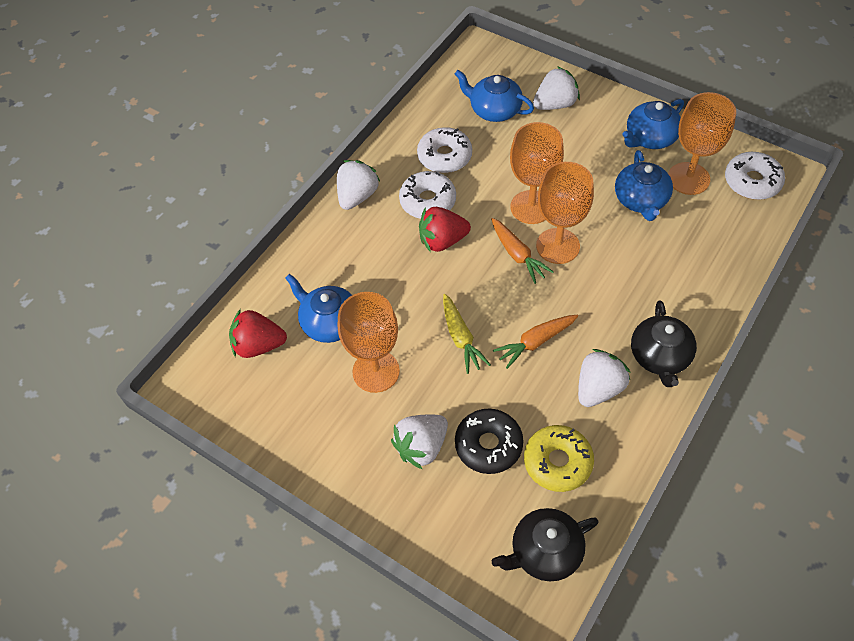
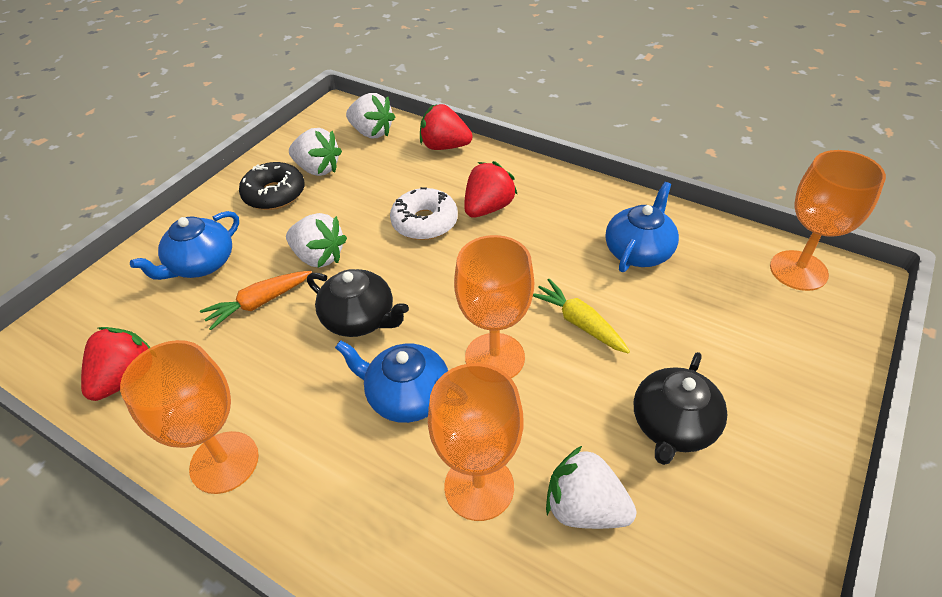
blue teapot: 4 -> 3
orange carrot: 2 -> 1
red strawberry: 2 -> 3
white donut: 3 -> 1
yellow donut: 1 -> 0

